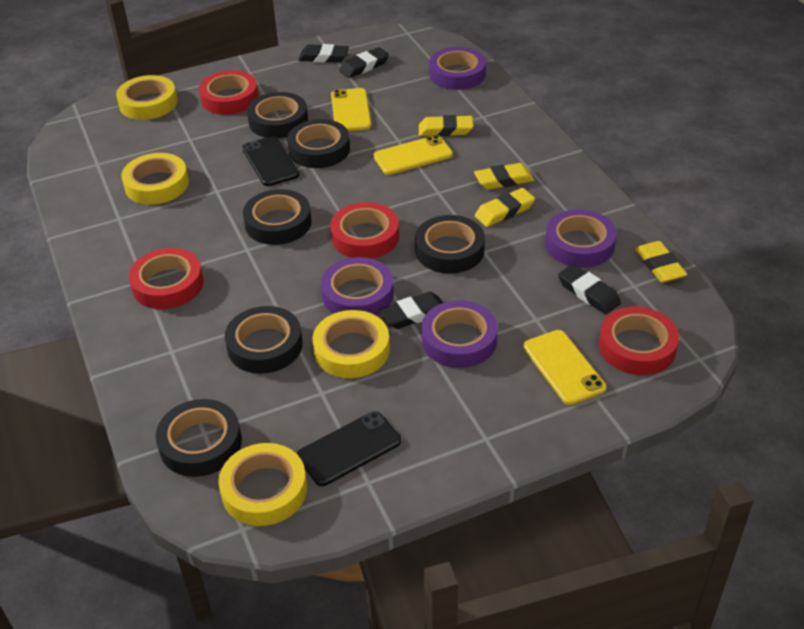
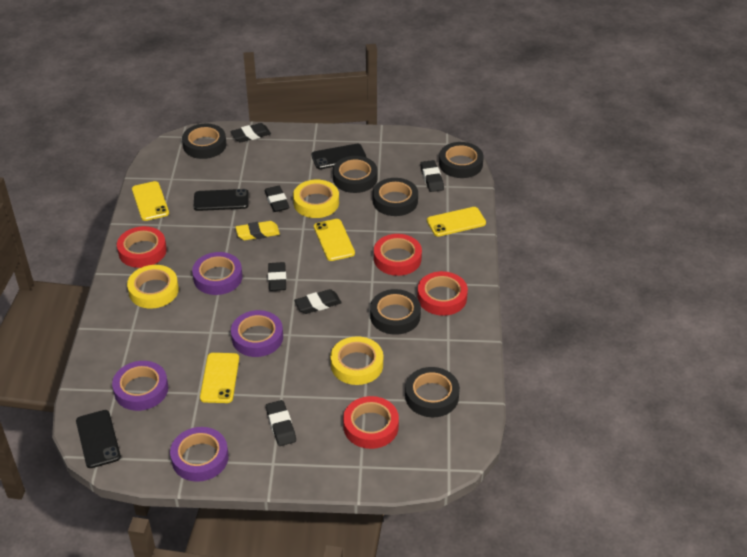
black eraser: 4 -> 6
black phone: 2 -> 3
yellow eraser: 4 -> 1
yellow phone: 3 -> 4
yellow tape: 4 -> 3

